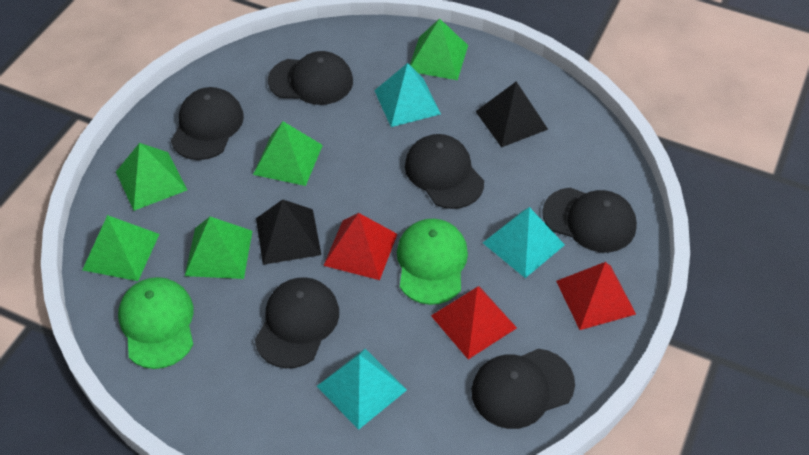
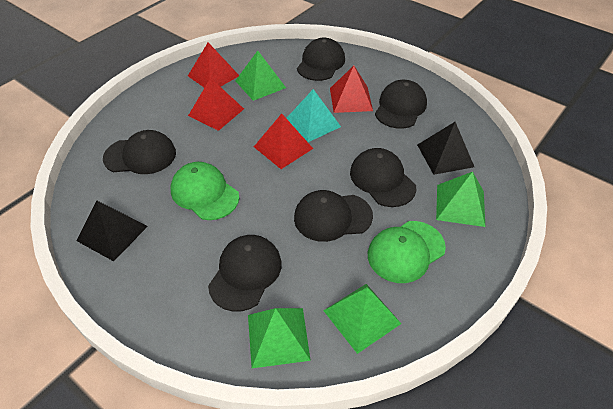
green pyramid: 5 -> 4
red pyramid: 3 -> 4
turquoise pyramid: 3 -> 1

